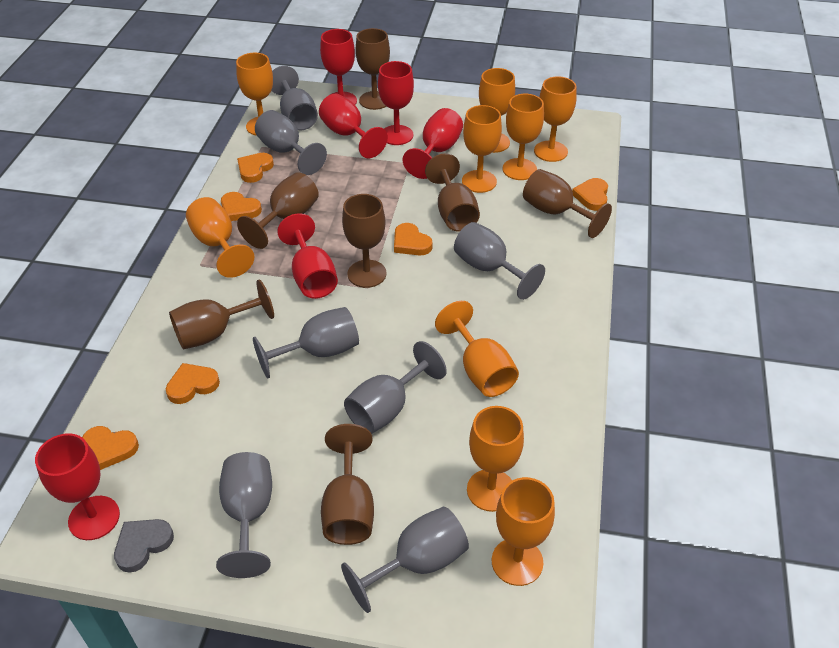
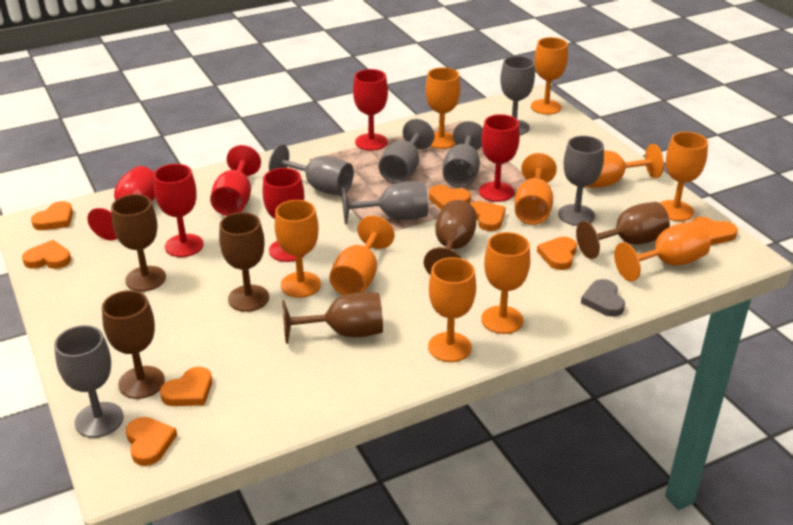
brown goblet: 7 -> 6
orange goblet: 9 -> 10
orange heart: 6 -> 8

